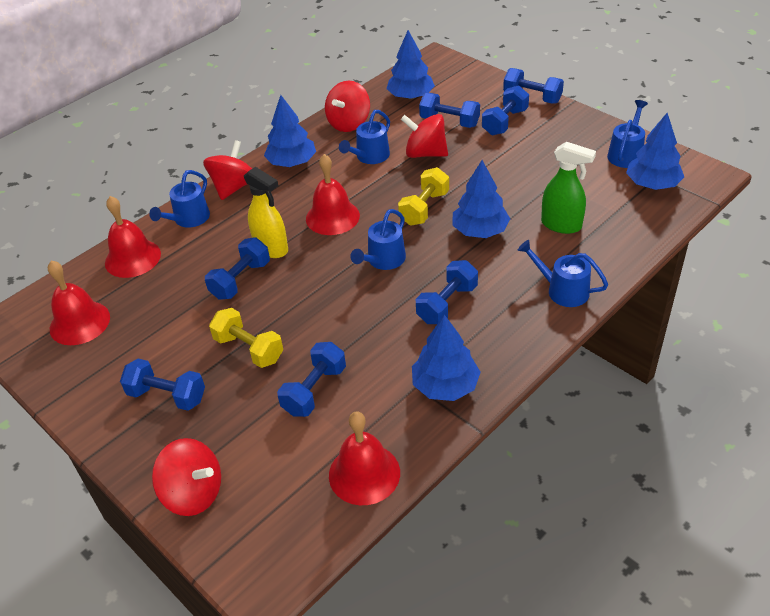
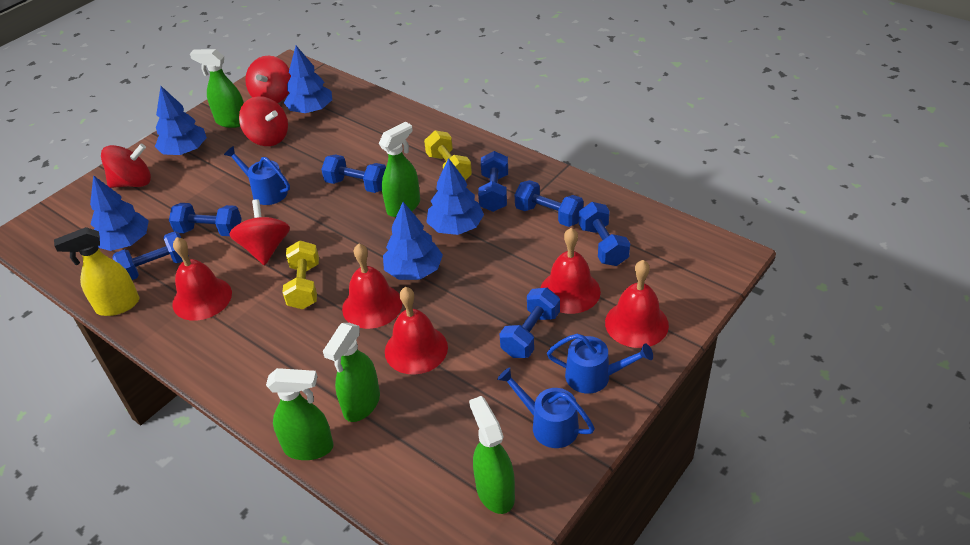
blue watering can: 5 -> 3
green spray bottle: 1 -> 5
red bell: 4 -> 5

